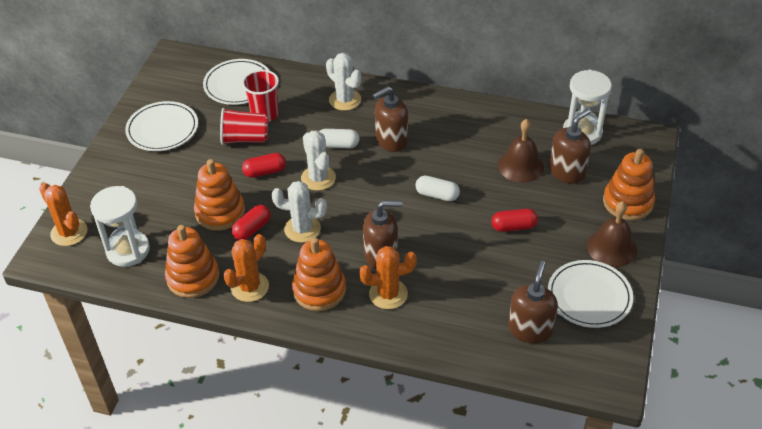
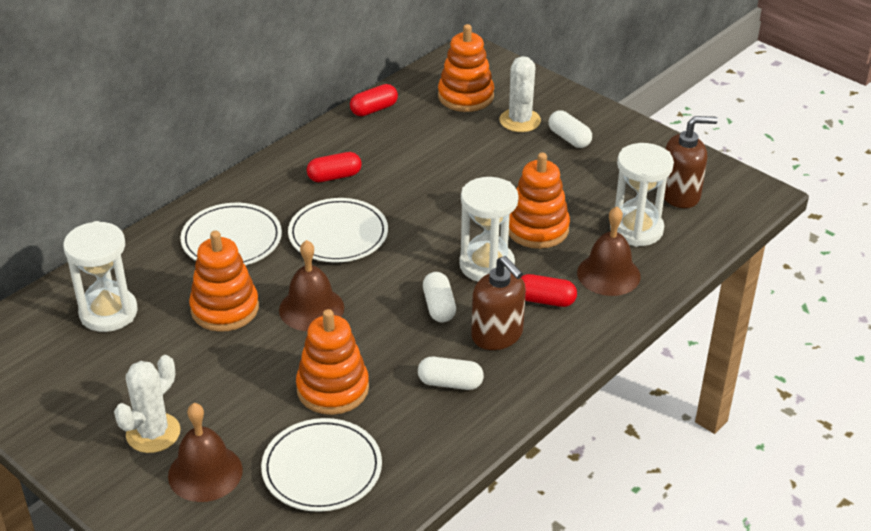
brown bell: 2 -> 3
brown soap dispenser: 4 -> 2
orange cactus: 3 -> 0
red cup: 2 -> 0
white cactus: 3 -> 2
white capsule: 2 -> 3
white hourglass: 2 -> 3

